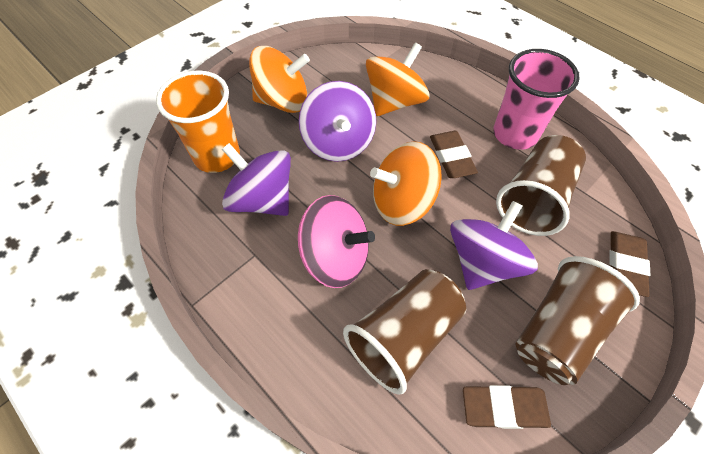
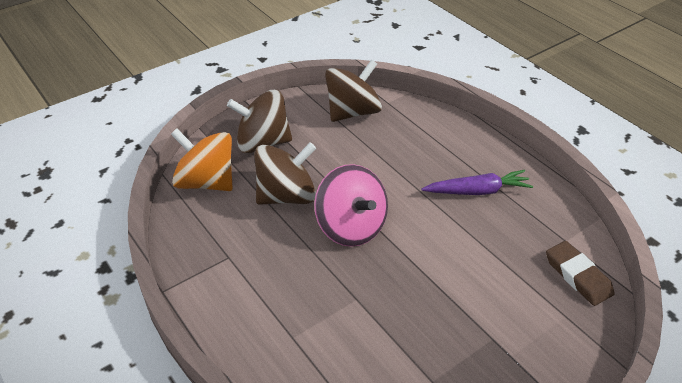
brown cup: 3 -> 0
brown eraser: 3 -> 1
brown spinning top: 0 -> 3
orange cup: 1 -> 0
orange spinning top: 3 -> 1
pink cup: 1 -> 0
purple carrot: 0 -> 1
purple spinning top: 3 -> 0

